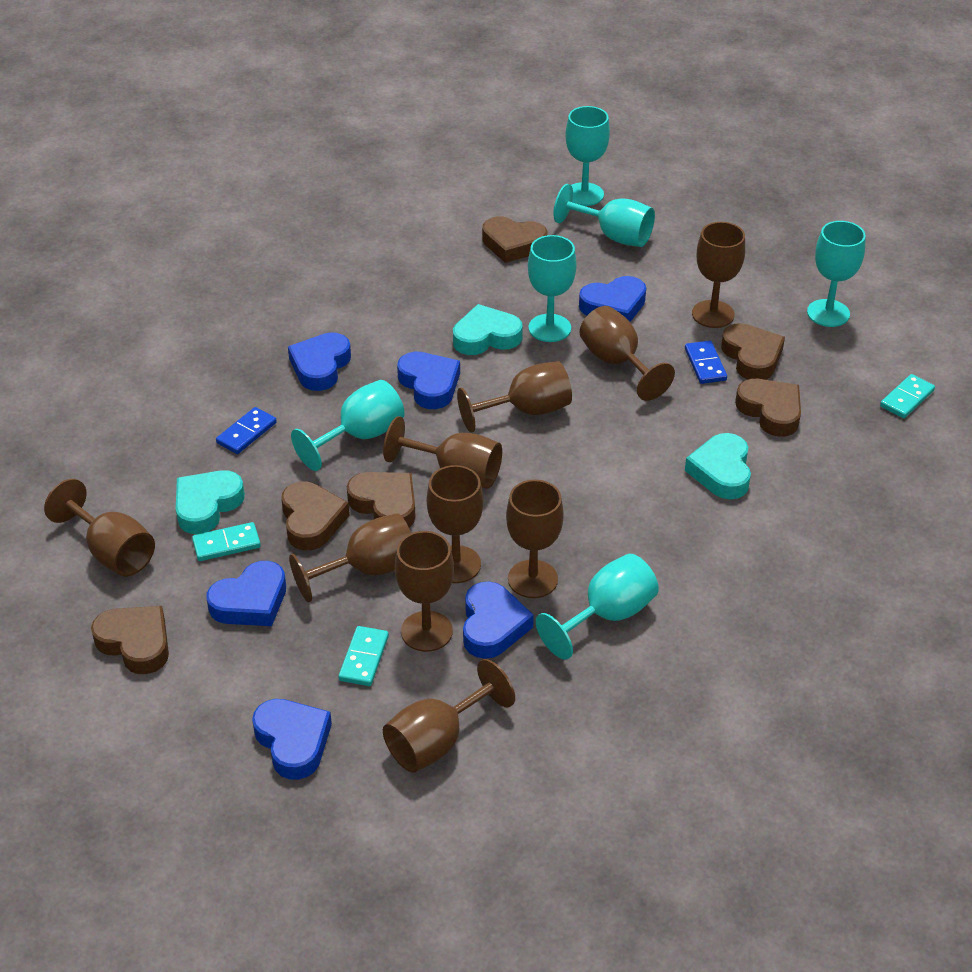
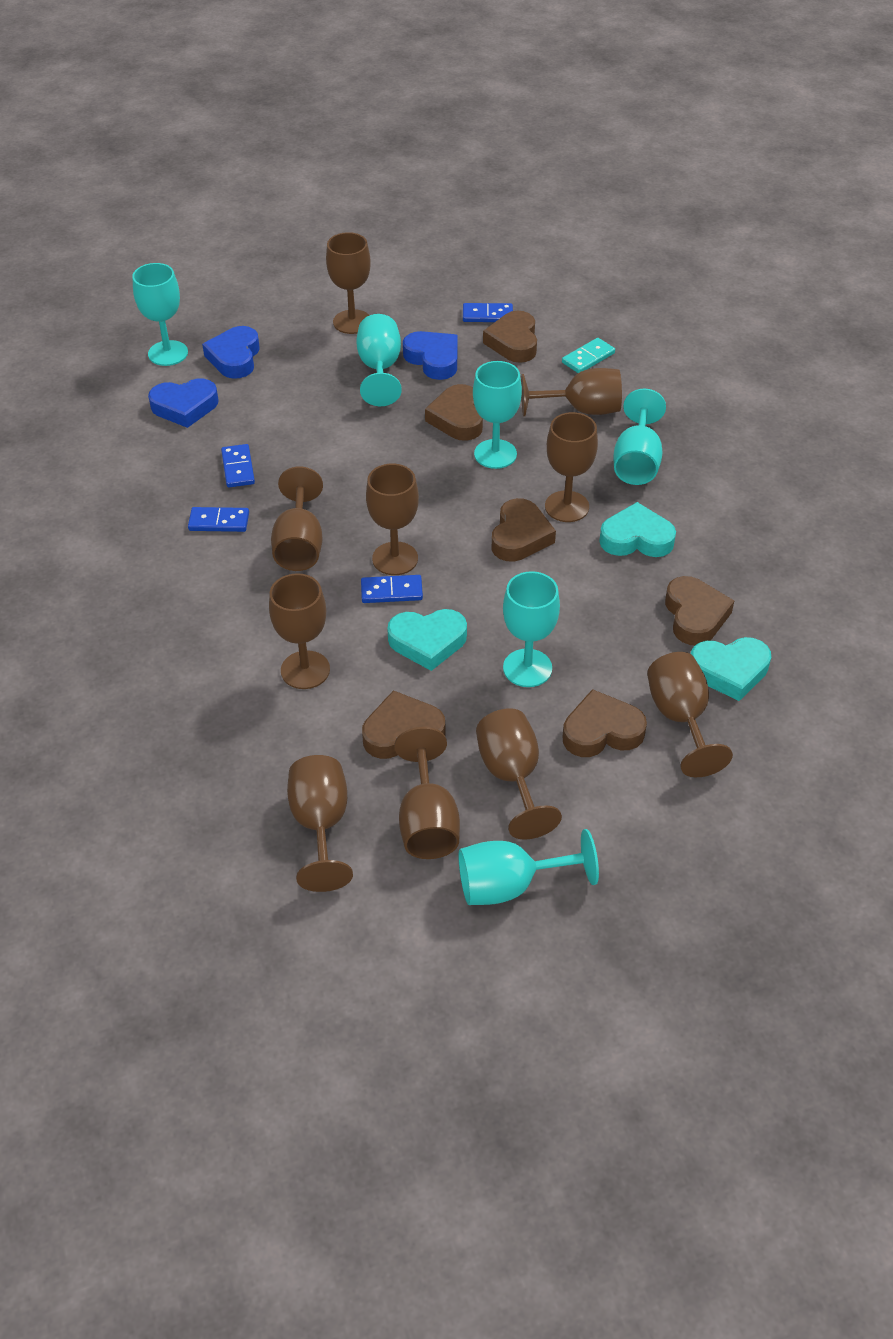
blue domino: 2 -> 4
blue heart: 6 -> 3
turquoise domino: 3 -> 1

